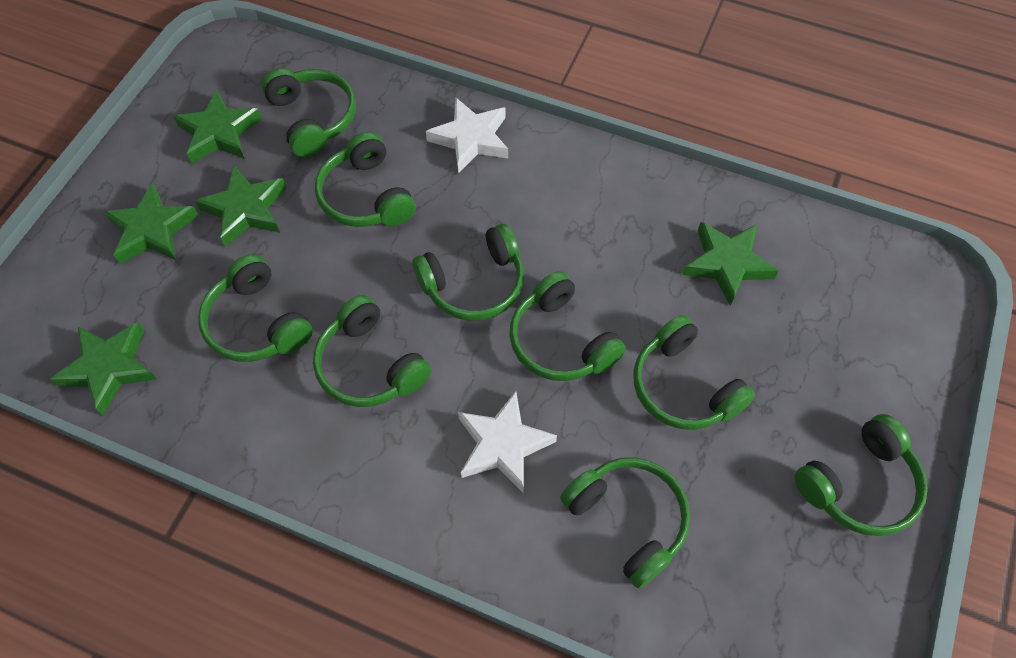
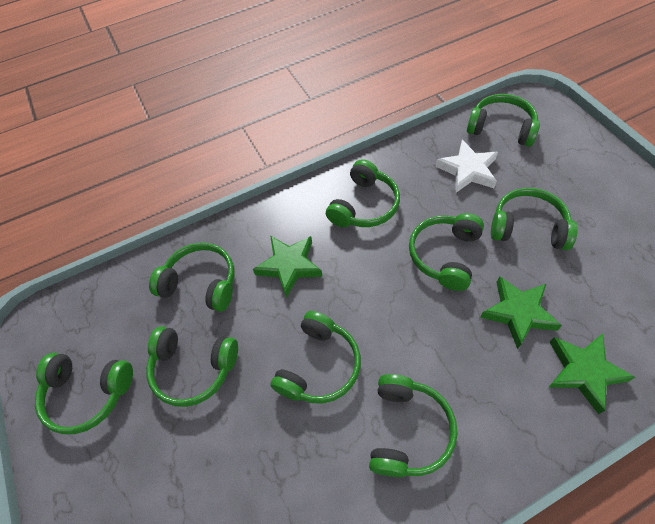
green star: 5 -> 3
white star: 2 -> 1

